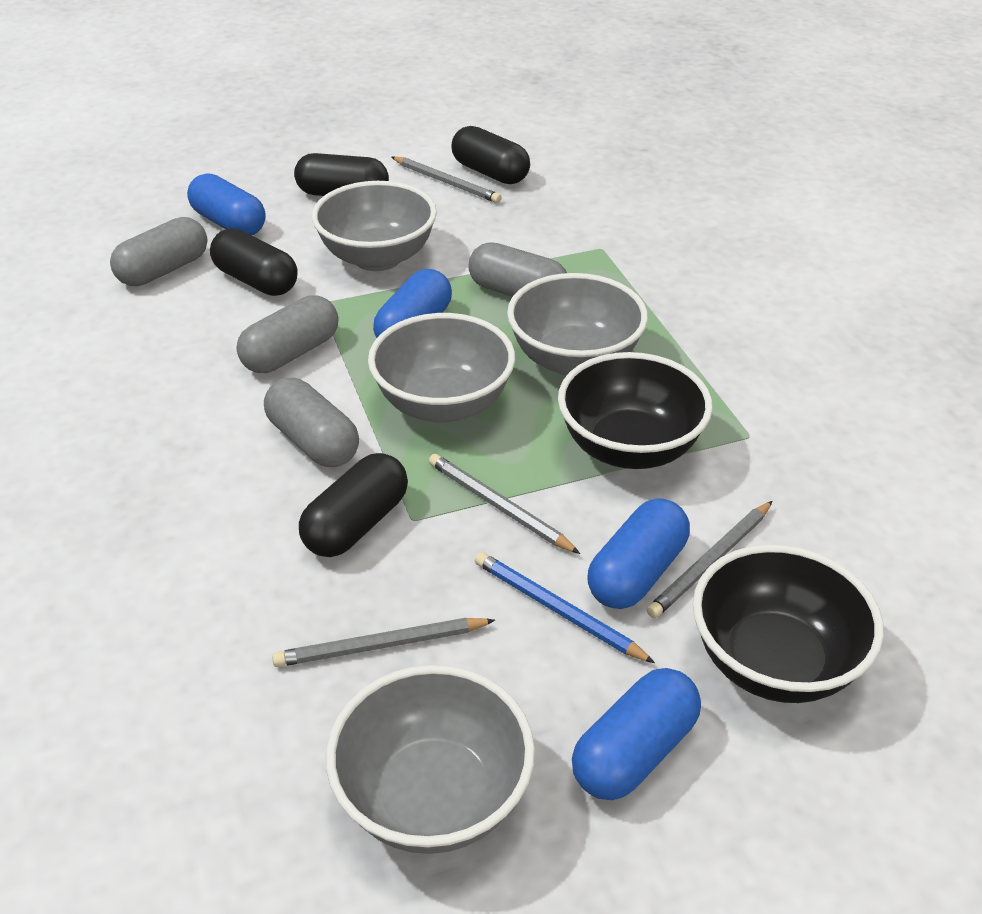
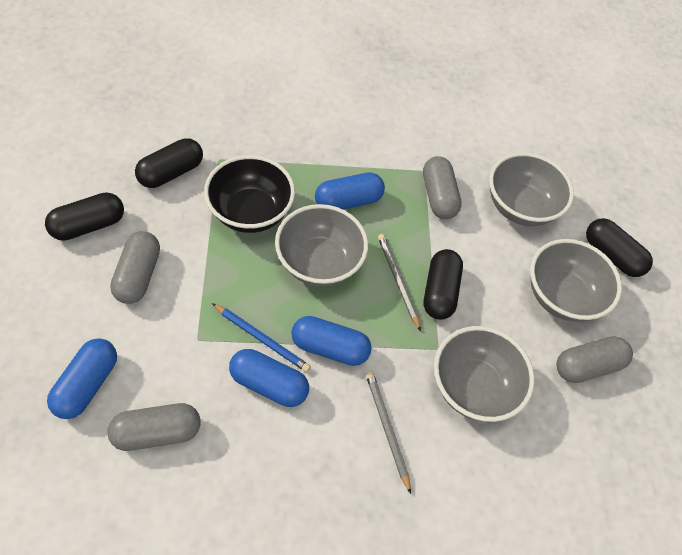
black bowl: 2 -> 1
grey pencil: 4 -> 2

